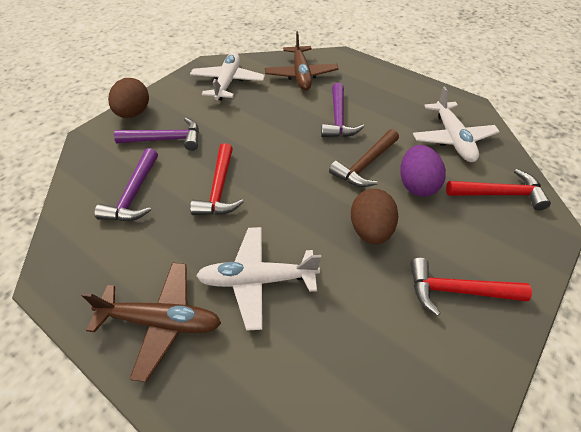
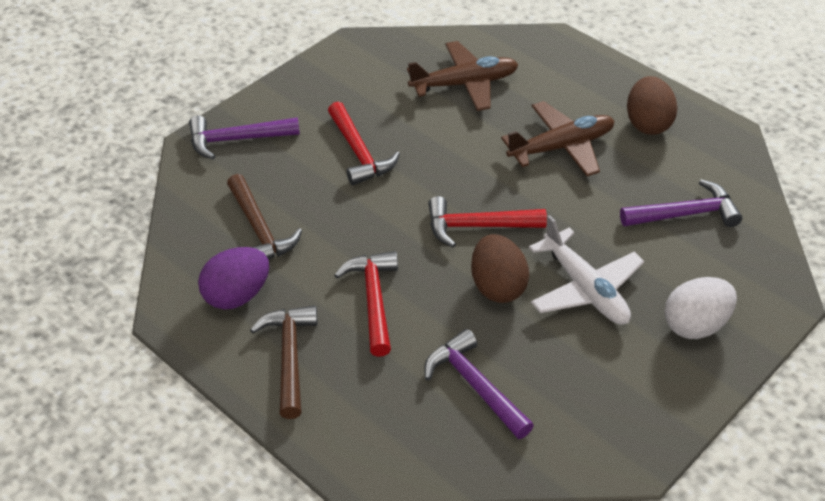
brown hammer: 1 -> 2
white egg: 0 -> 1
white plane: 3 -> 1

